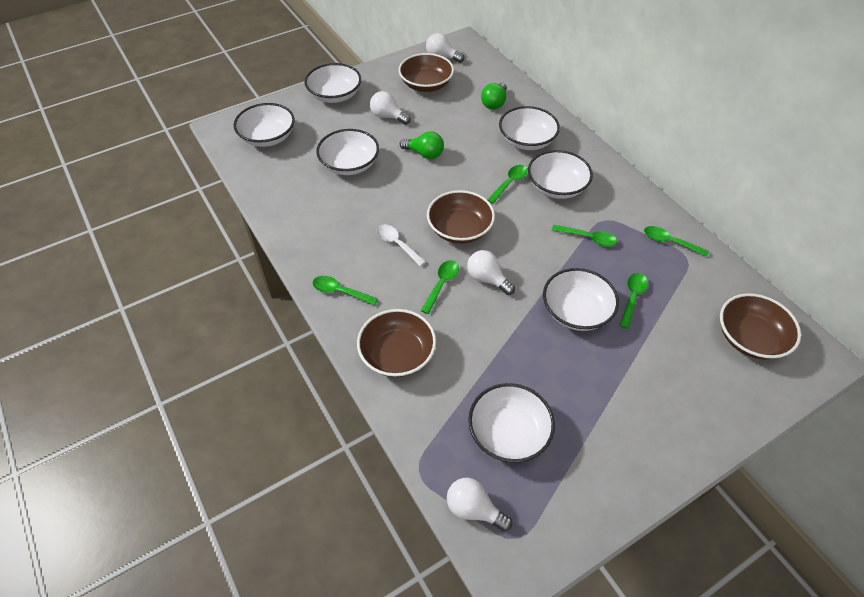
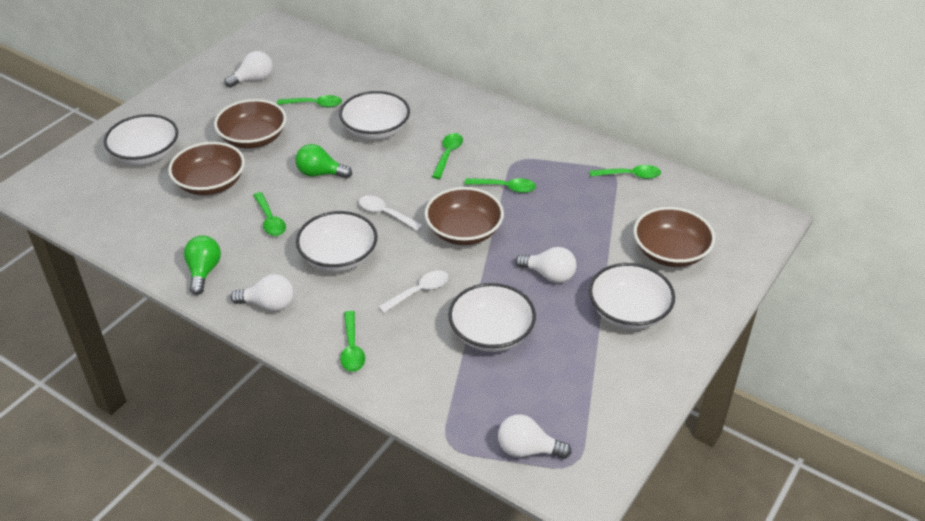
white bowl: 7 -> 5
white spoon: 1 -> 2

